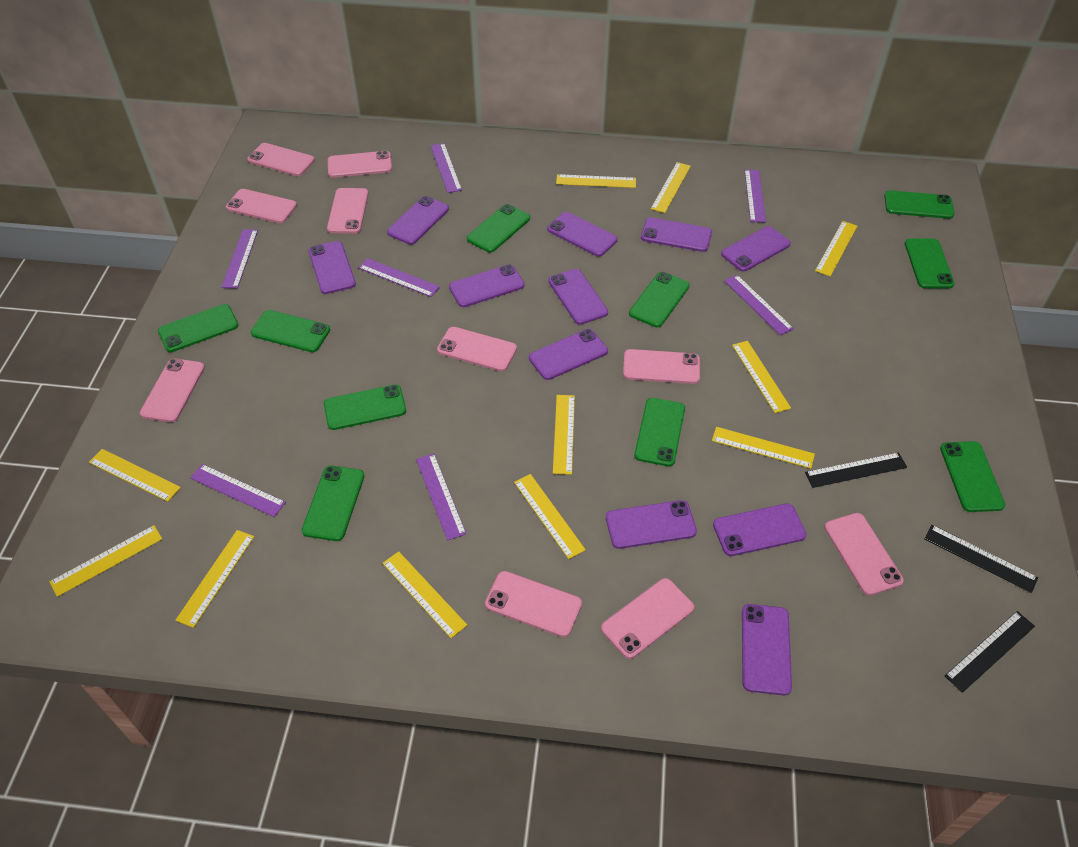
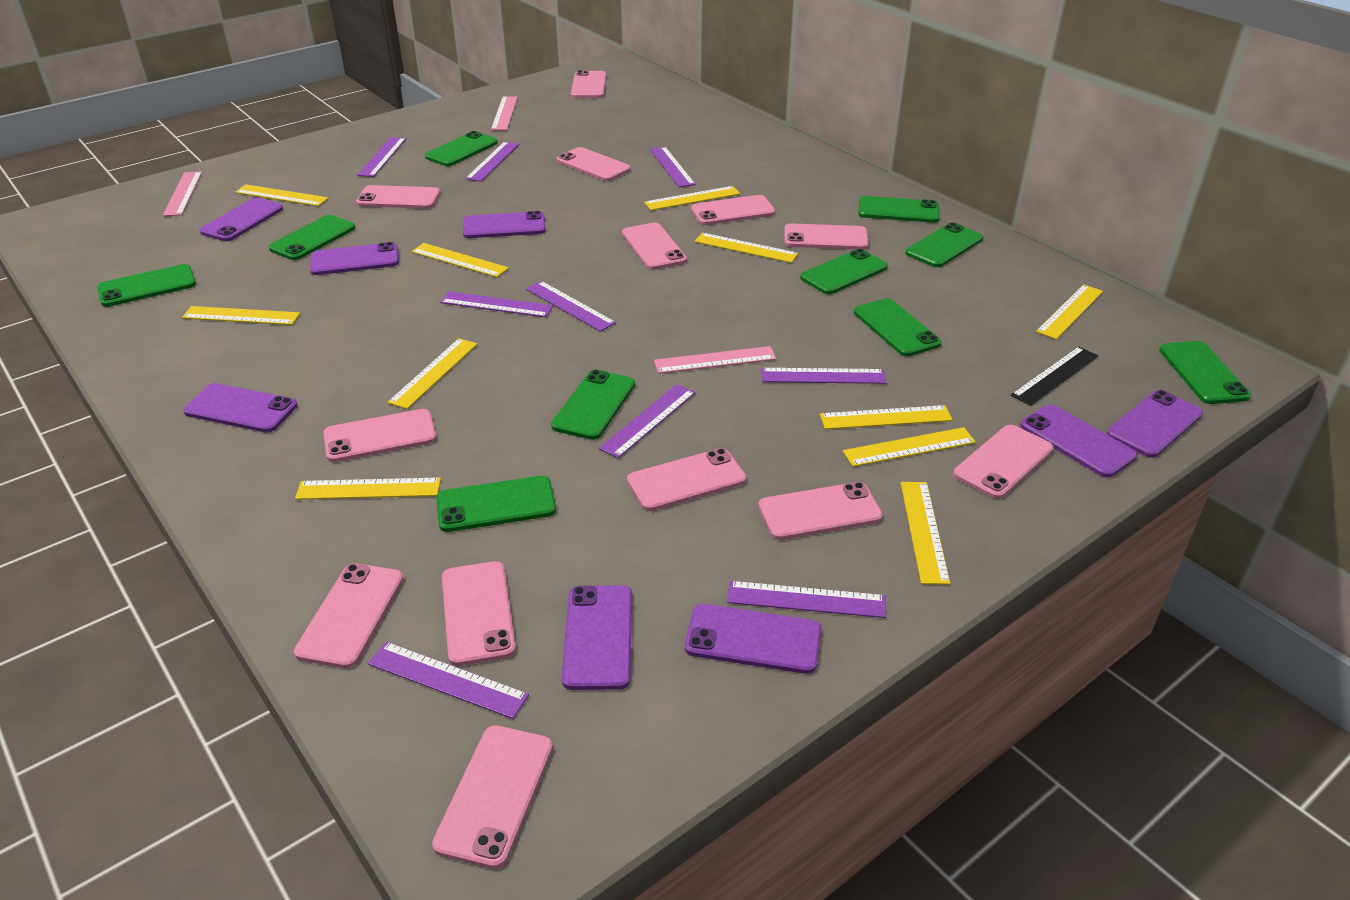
black ruler: 3 -> 1
pink phone: 10 -> 13
pink ruler: 0 -> 3
purple phone: 11 -> 8
purple ruler: 7 -> 9

